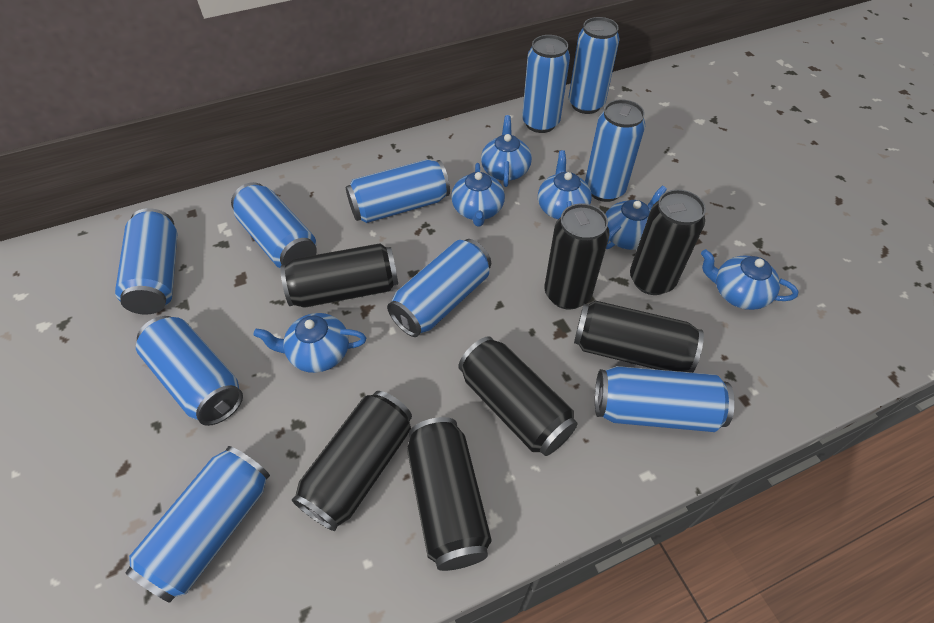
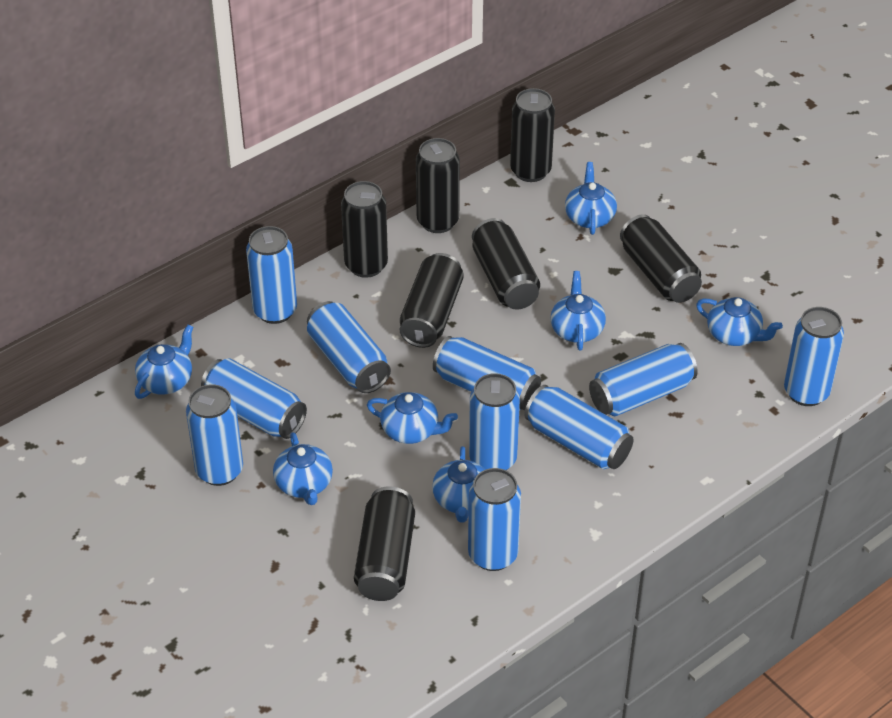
blue teapot: 6 -> 7

